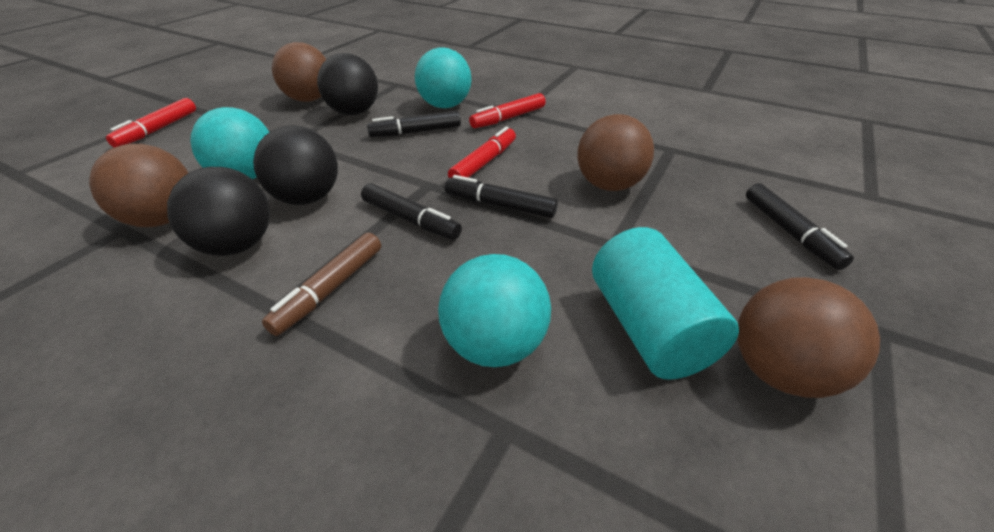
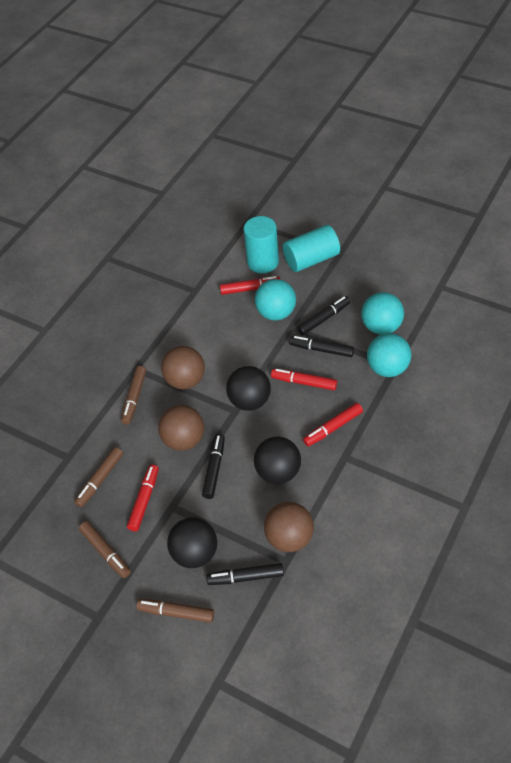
brown ball: 4 -> 3
brown marker: 1 -> 4
red marker: 3 -> 4
turquoise cylinder: 1 -> 2

